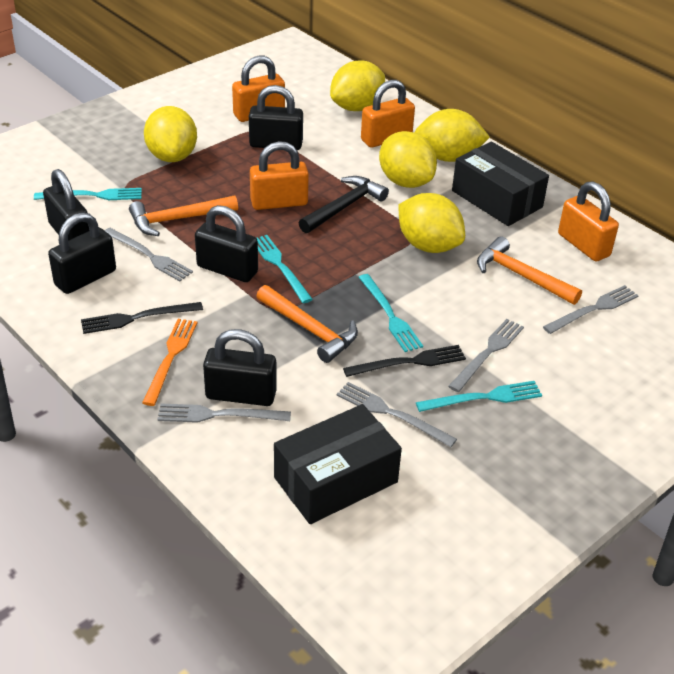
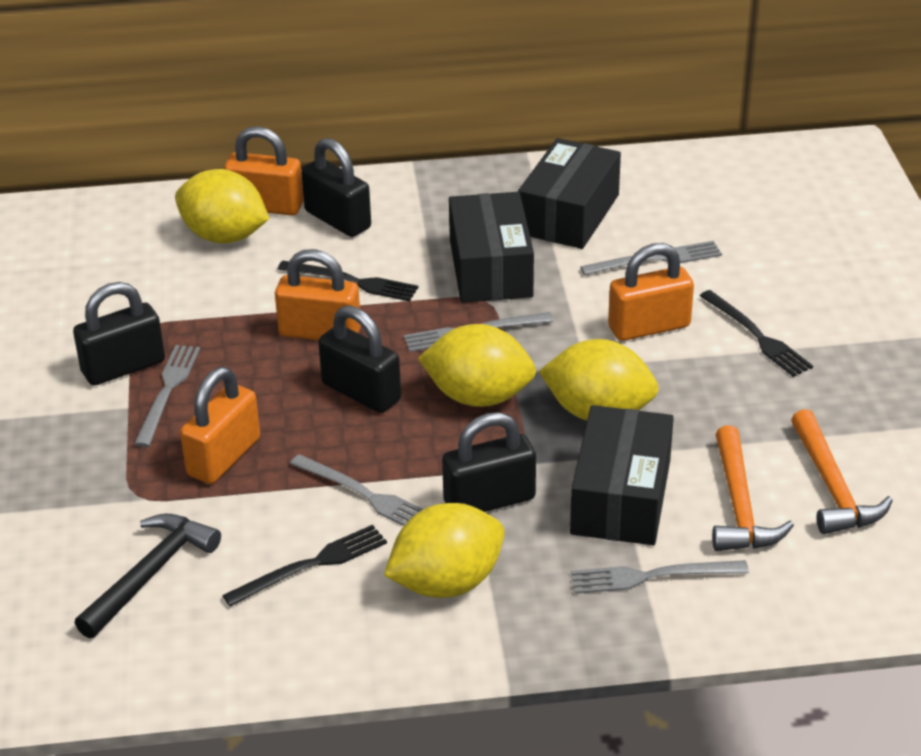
black box: 2 -> 3
black fork: 2 -> 3
black padlock: 5 -> 4
orange fork: 1 -> 0
orange hammer: 3 -> 2
turquoise fork: 4 -> 0
yellow lemon: 5 -> 4

